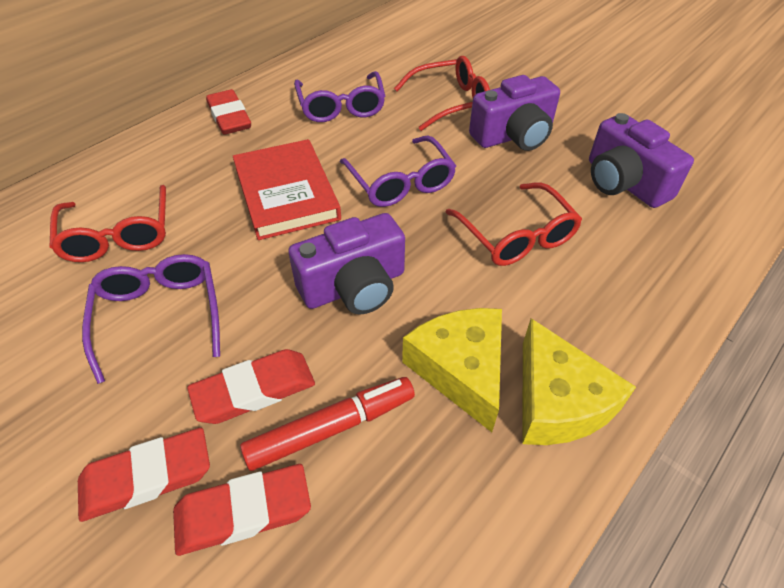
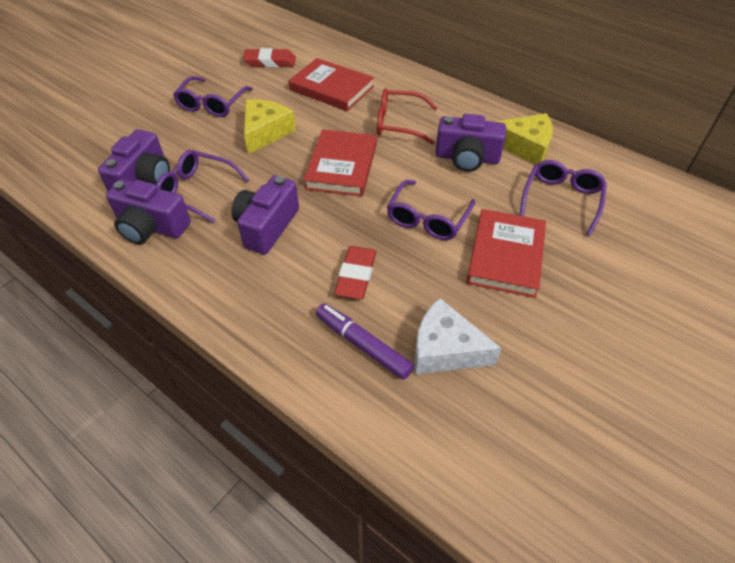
purple camera: 3 -> 4
purple glasses: 3 -> 4
purple marker: 0 -> 1
red book: 1 -> 3
red eraser: 4 -> 2
red glasses: 3 -> 1
red marker: 1 -> 0
white cheese: 0 -> 1

